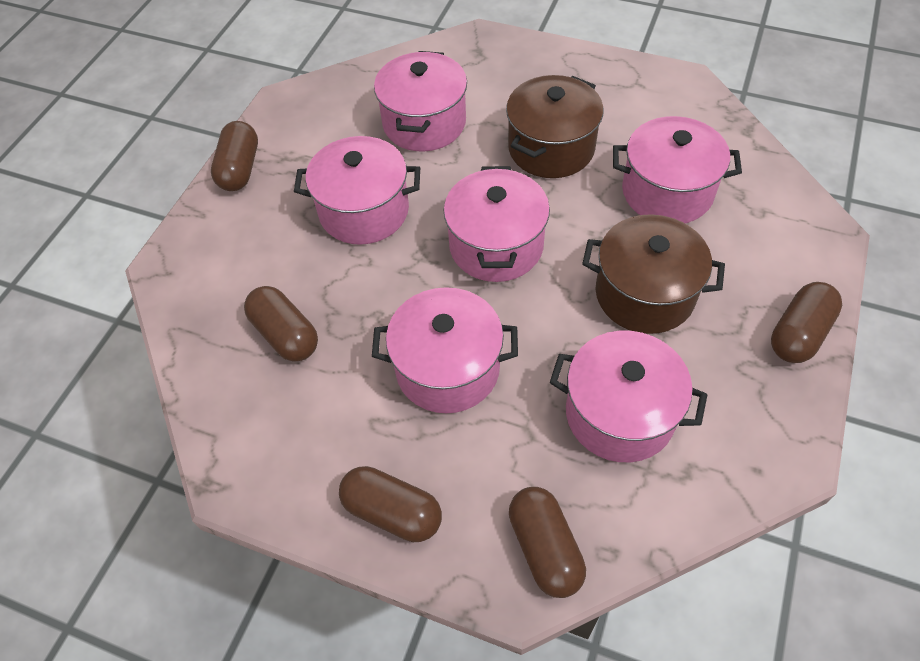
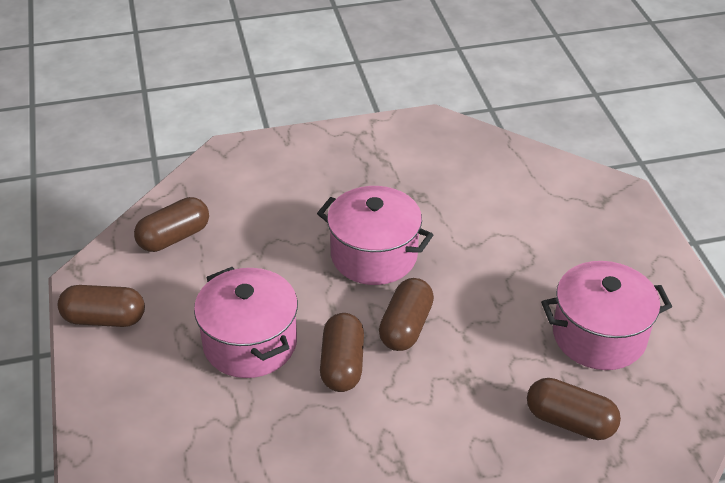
brown pot: 2 -> 0
pink pot: 6 -> 3

